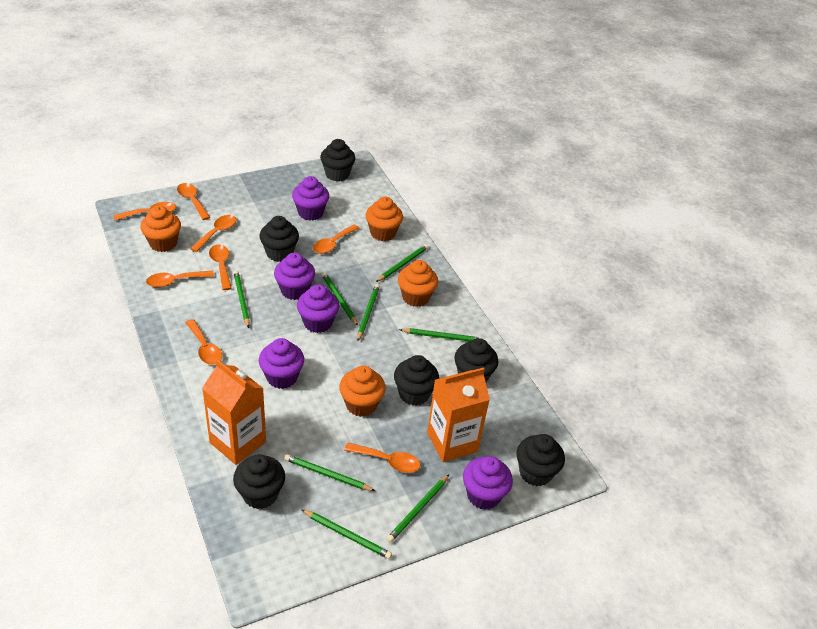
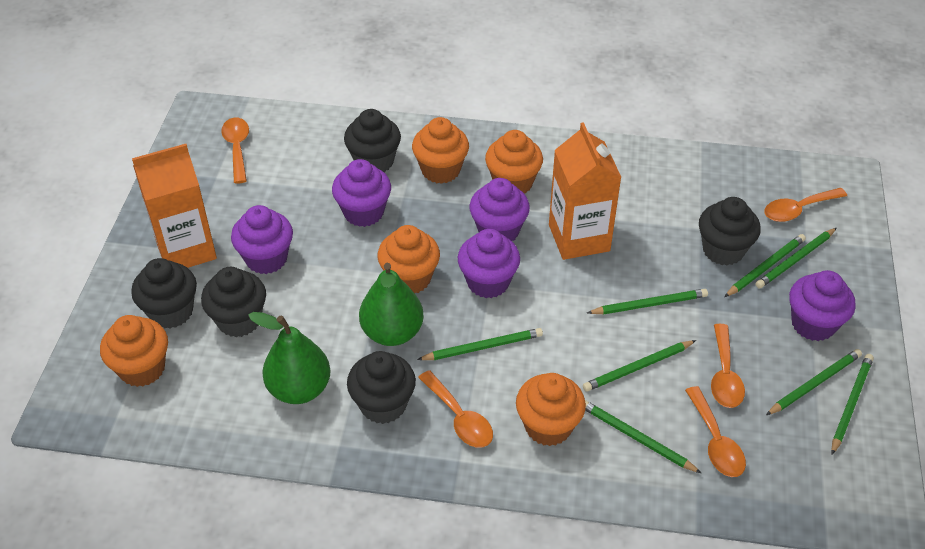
black cupcake: 6 -> 5
green pear: 0 -> 2
orange cupcake: 4 -> 5
orange spoon: 8 -> 5

